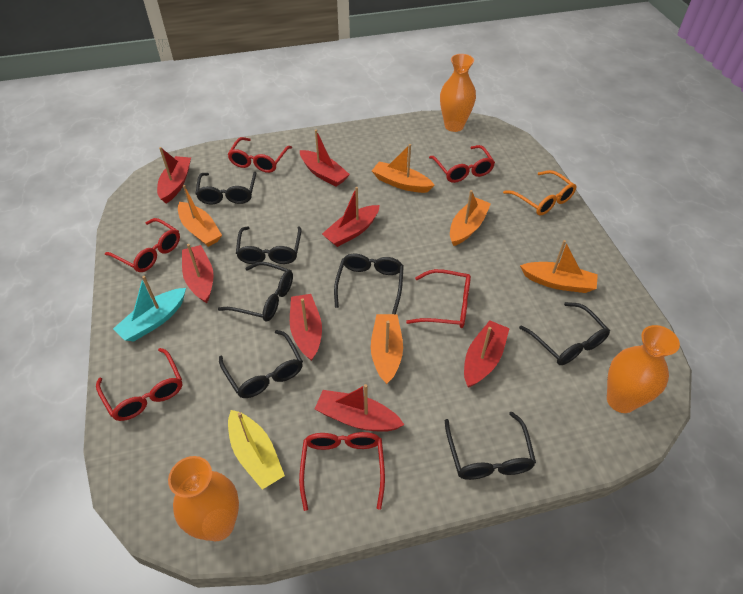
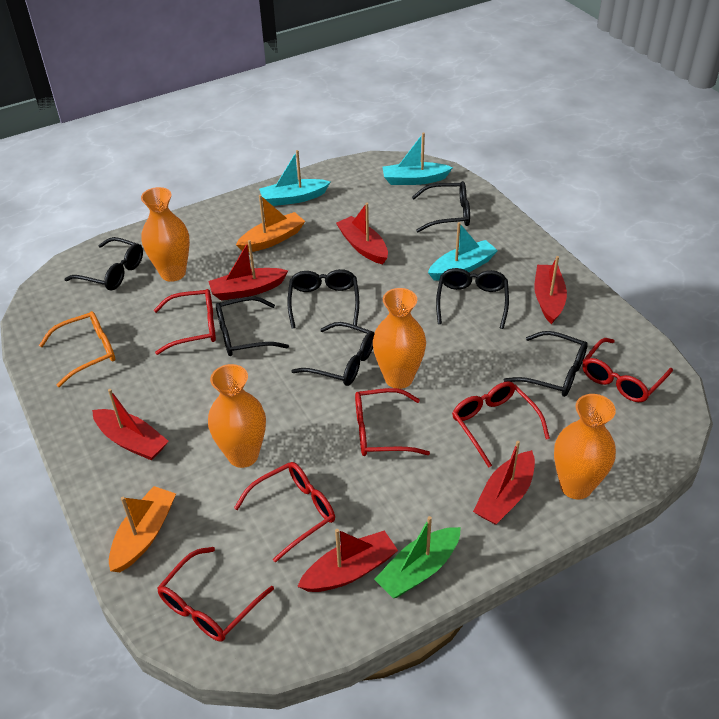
green boat: 0 -> 1
orange boat: 5 -> 2
orange vase: 3 -> 4
red boat: 7 -> 6
turquoise boat: 1 -> 3
yellow boat: 1 -> 0

